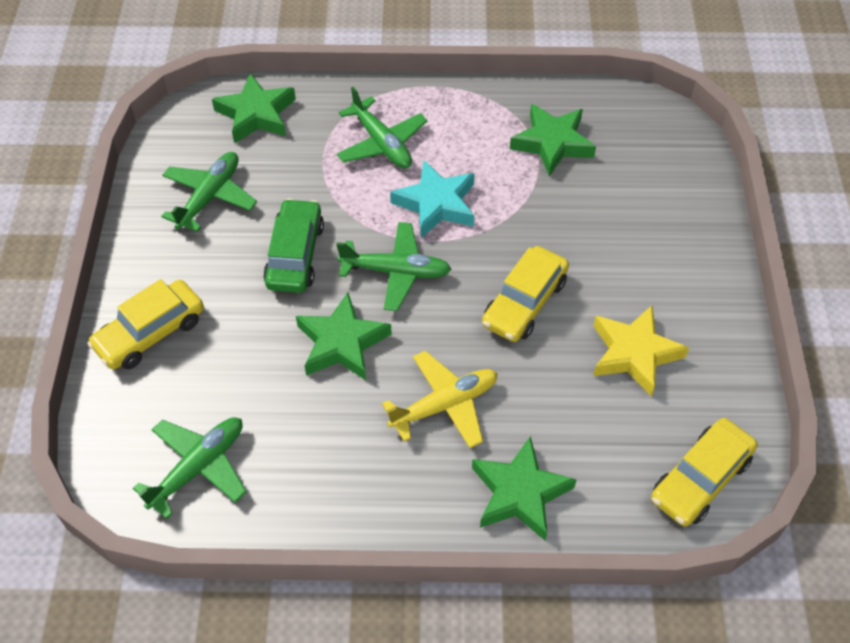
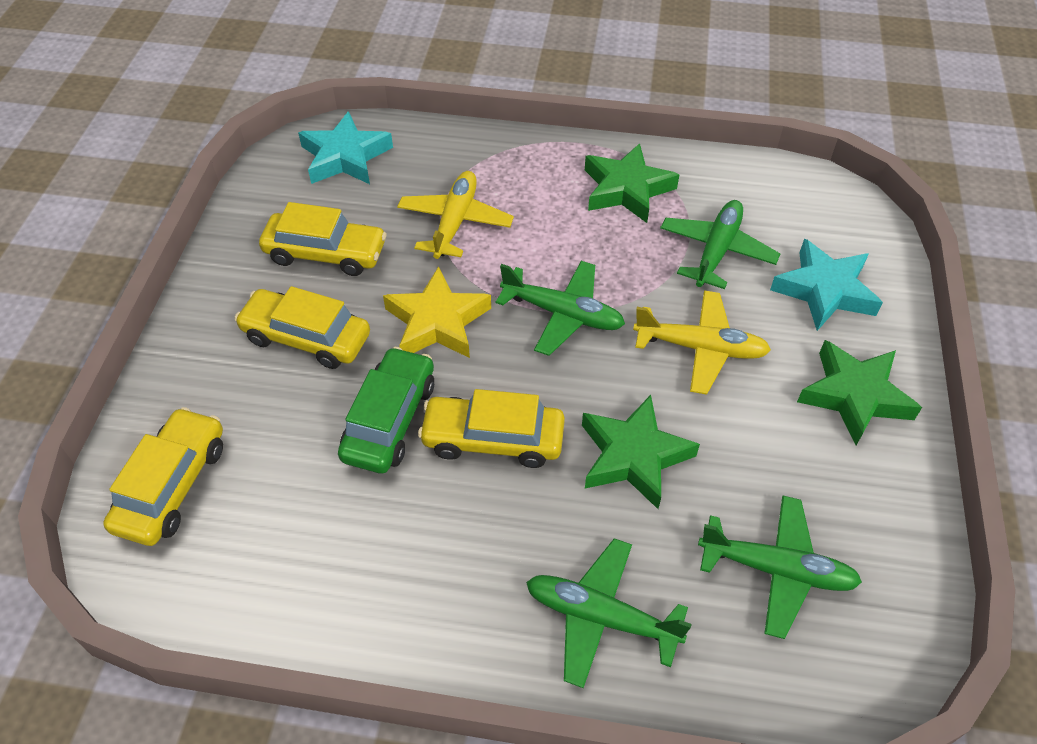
green star: 4 -> 3
turquoise star: 1 -> 2
yellow car: 3 -> 4
yellow plane: 1 -> 2

